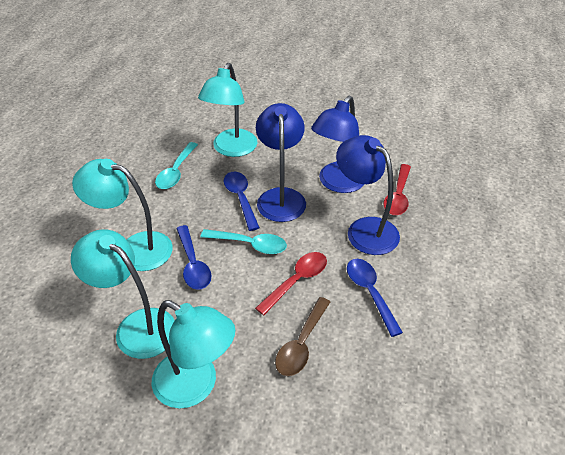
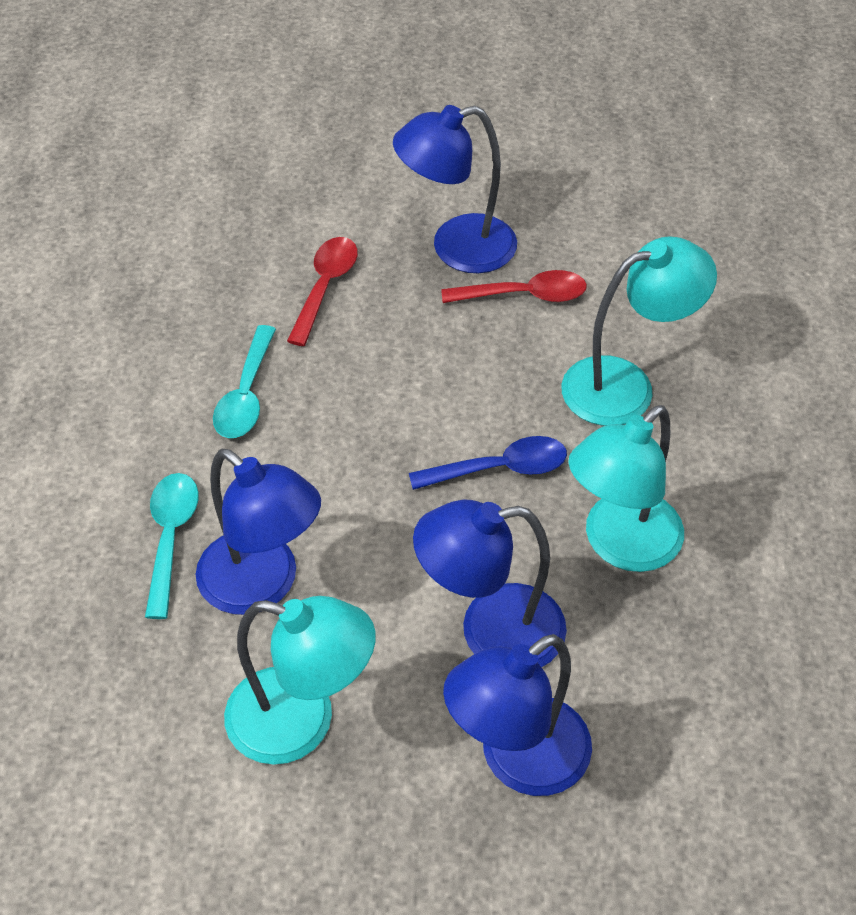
blue lamp: 3 -> 4
blue spoon: 3 -> 1
brown spoon: 1 -> 0
turquoise lamp: 4 -> 3

